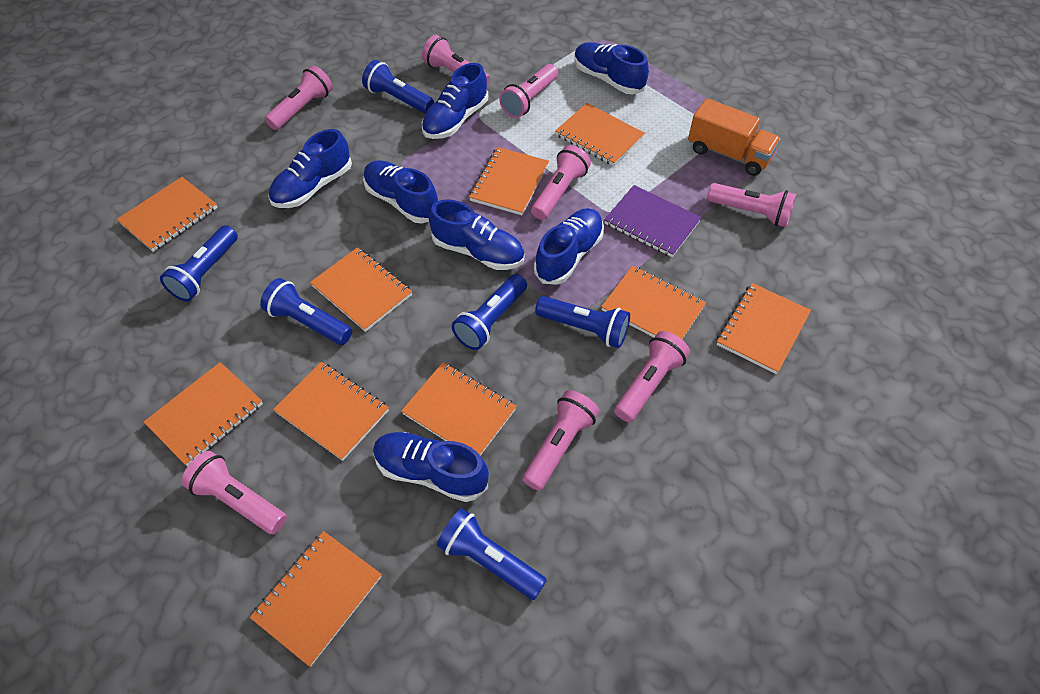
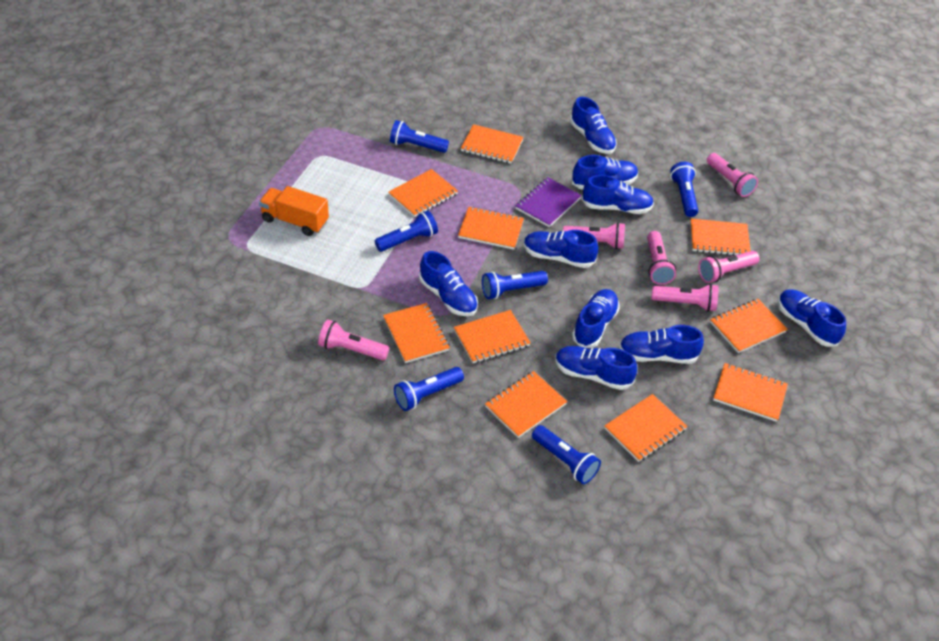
blue shoe: 7 -> 9
pink flashlight: 8 -> 6

